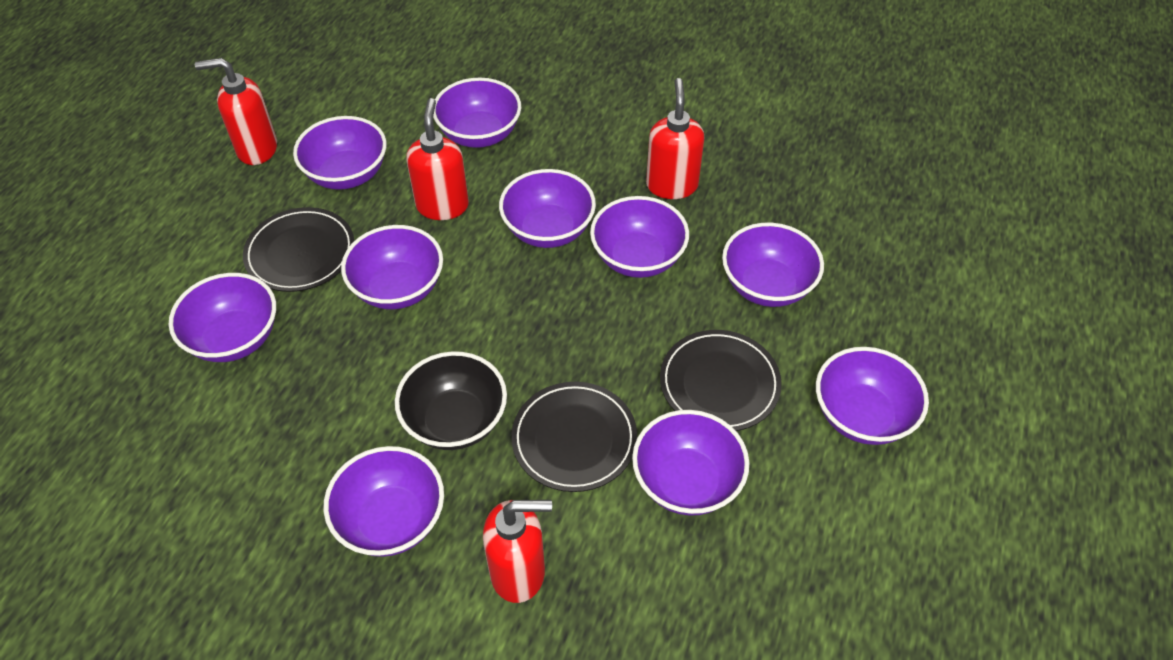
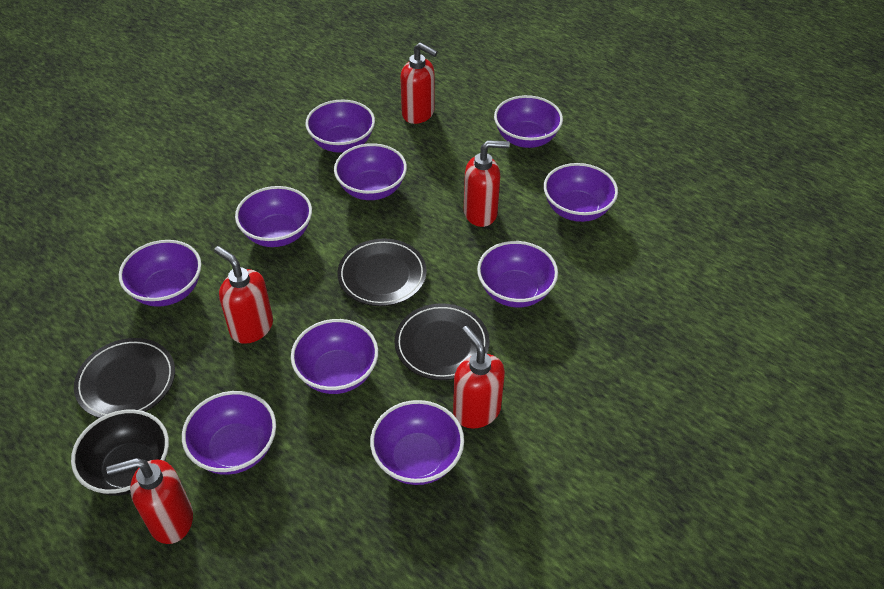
red soap dispenser: 4 -> 5

